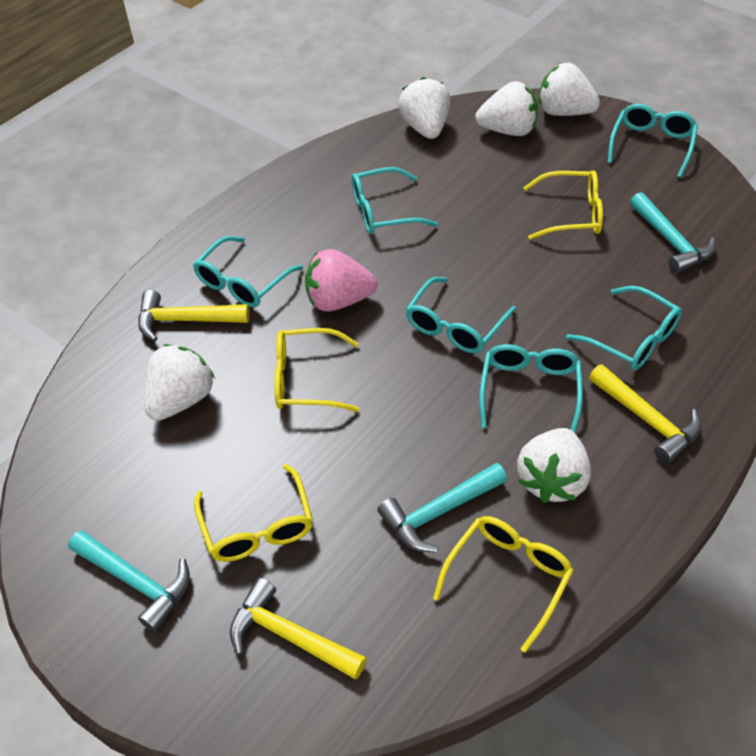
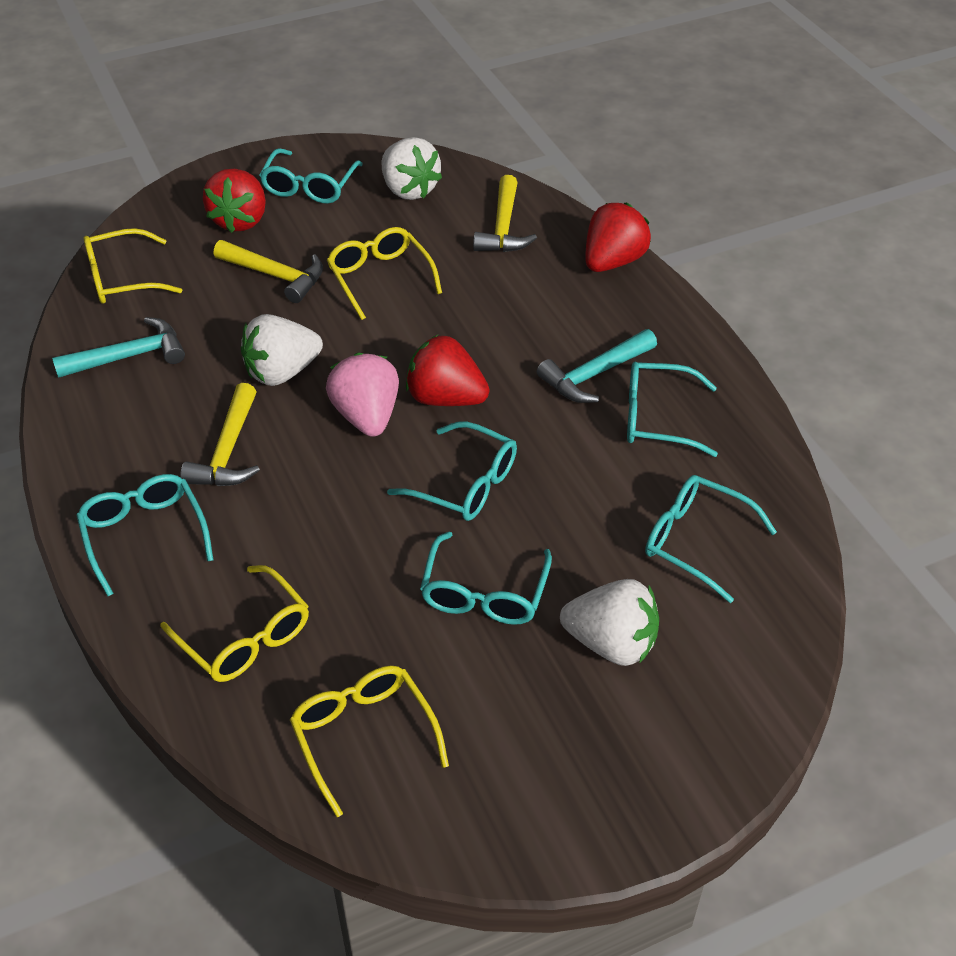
red strawberry: 0 -> 3
turquoise hammer: 3 -> 2
white strawberry: 5 -> 3

